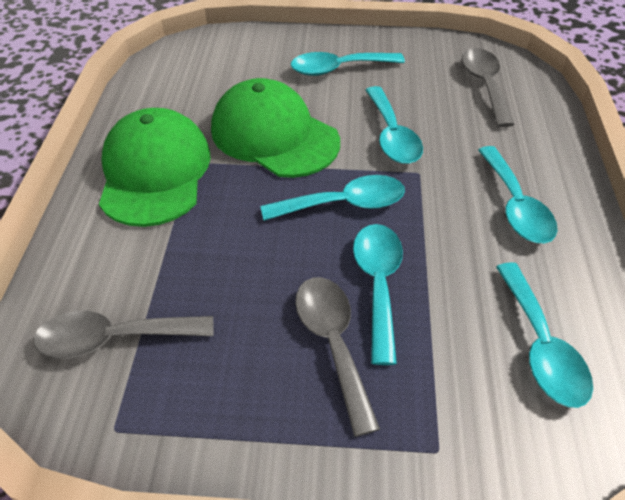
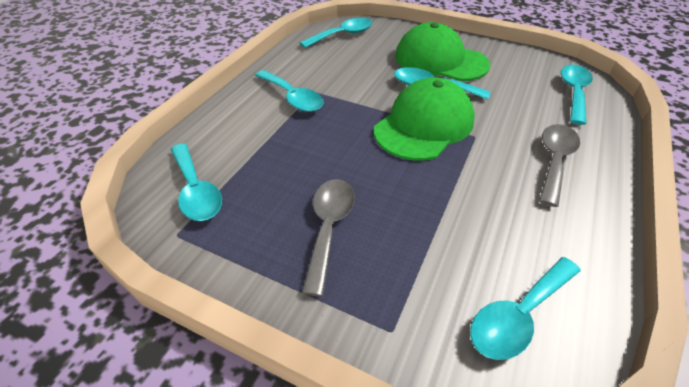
grey spoon: 3 -> 2

